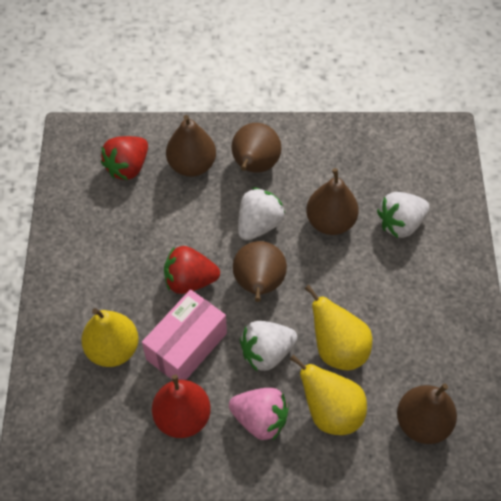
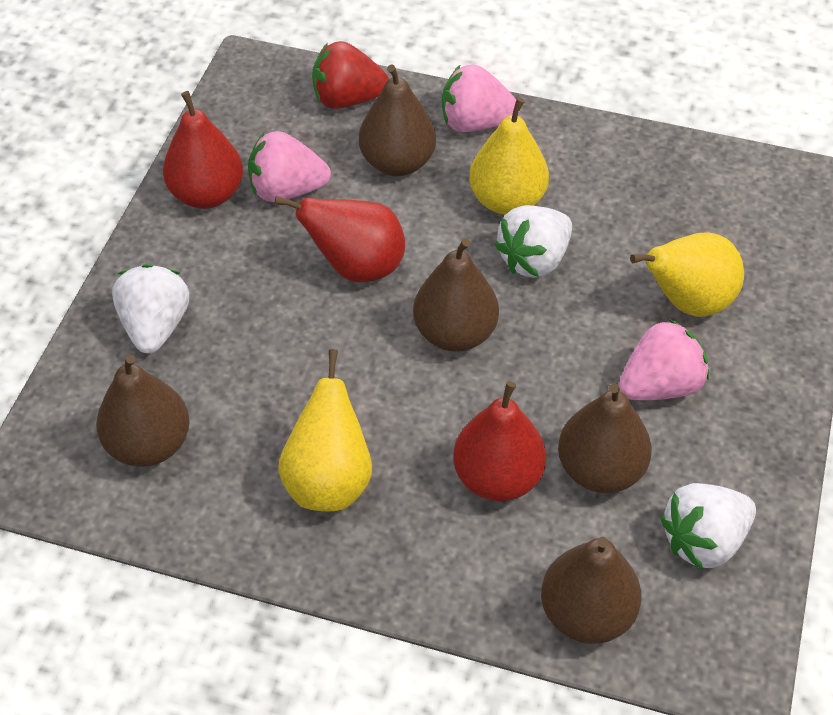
pink box: 1 -> 0
pink strawberry: 1 -> 3
red pear: 1 -> 3
red strawberry: 2 -> 1

